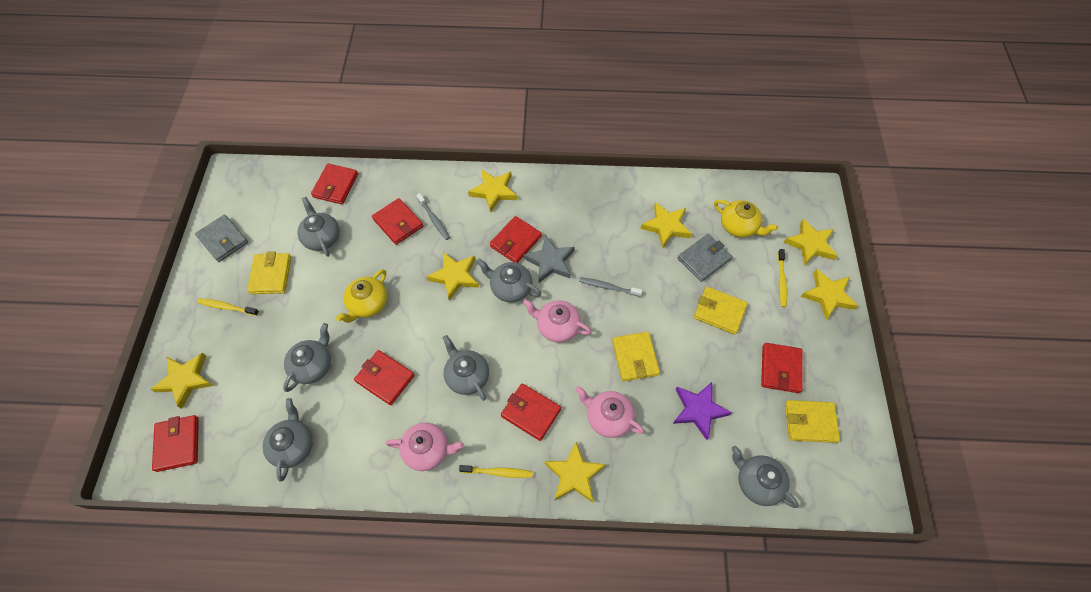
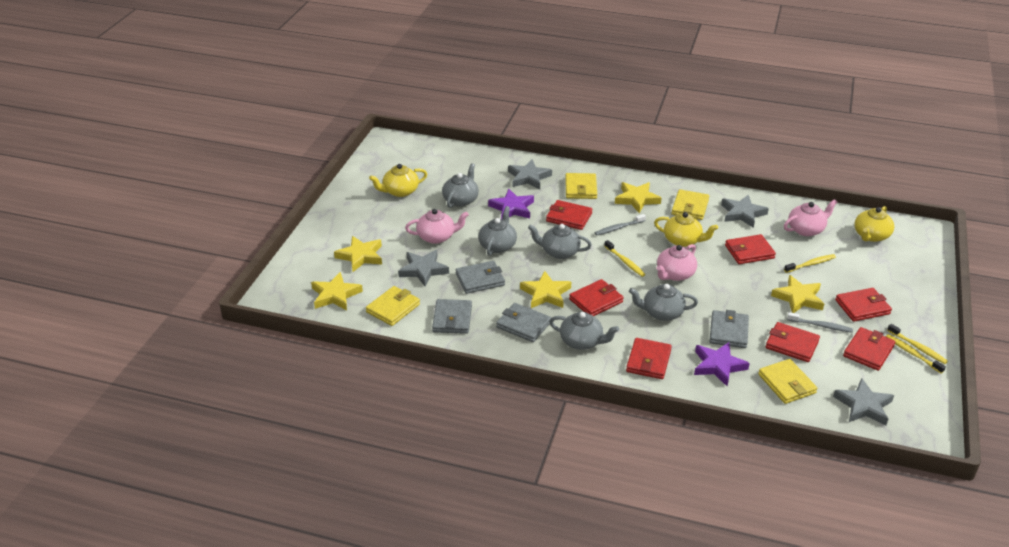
grey star: 1 -> 4
grey teapot: 6 -> 5
grey wallet: 2 -> 4
purple star: 1 -> 2
yellow star: 7 -> 5
yellow teapot: 2 -> 3
yellow toothbrush: 3 -> 4

